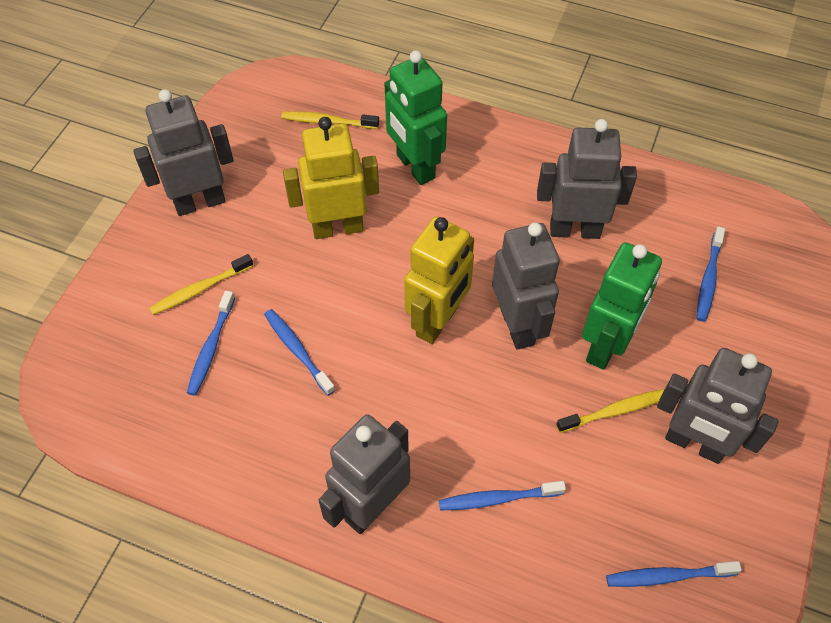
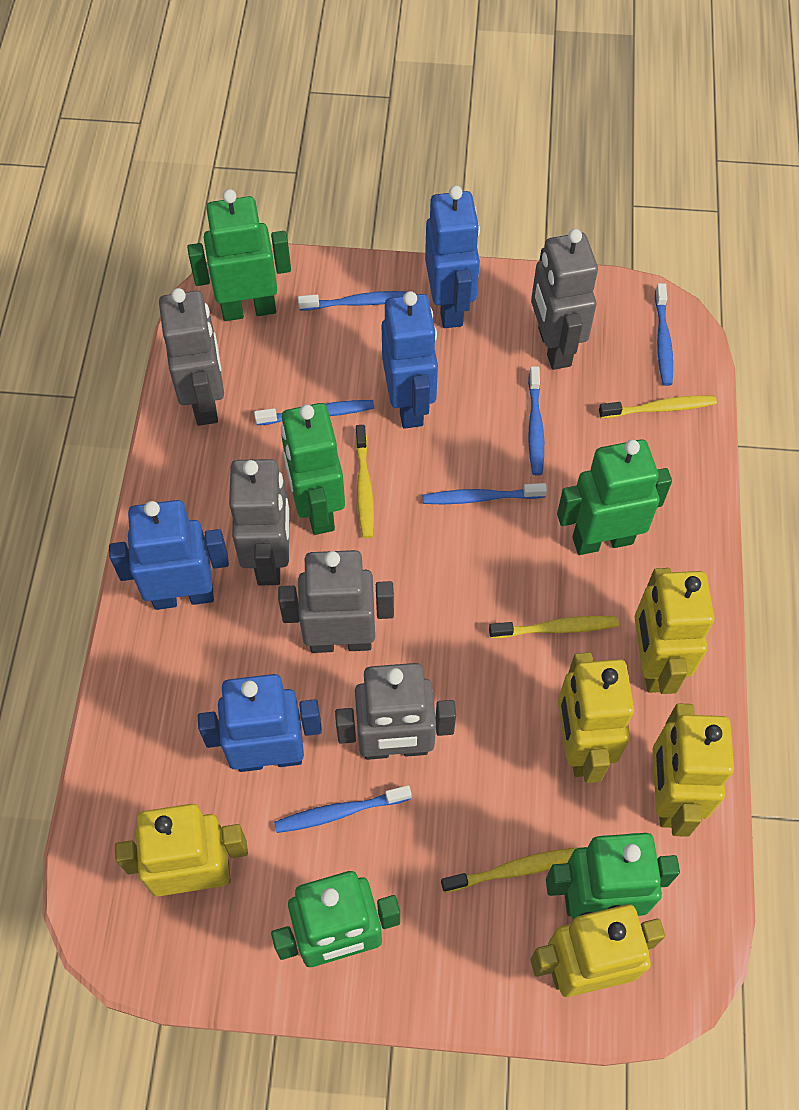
blue robot: 0 -> 4
blue toothbrush: 5 -> 6
green robot: 2 -> 5
yellow robot: 2 -> 5
yellow toothbrush: 3 -> 4

